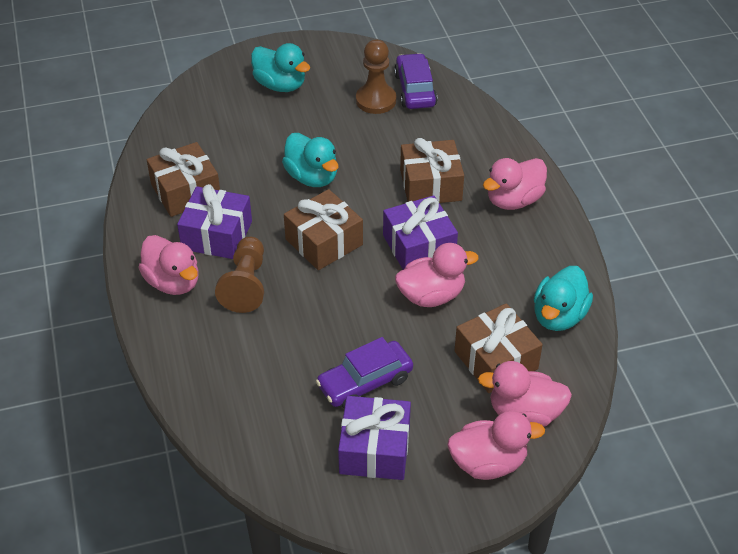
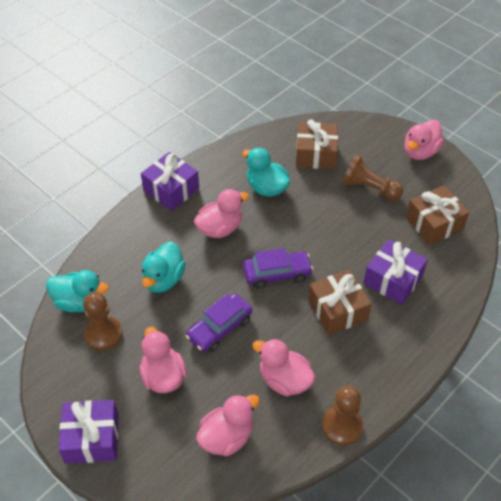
brown gift: 4 -> 3
brown pawn: 2 -> 3

